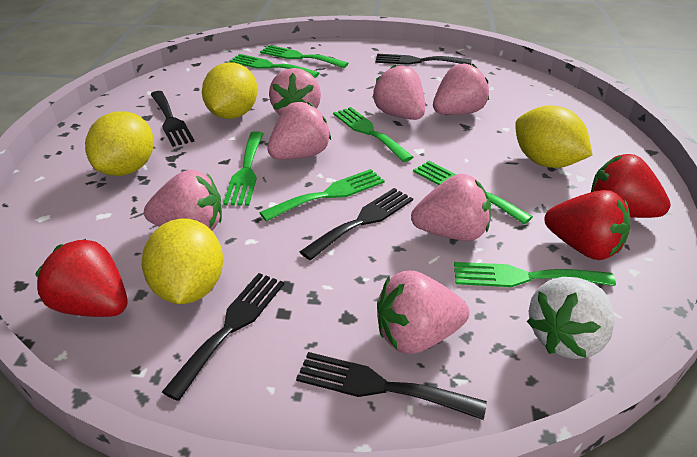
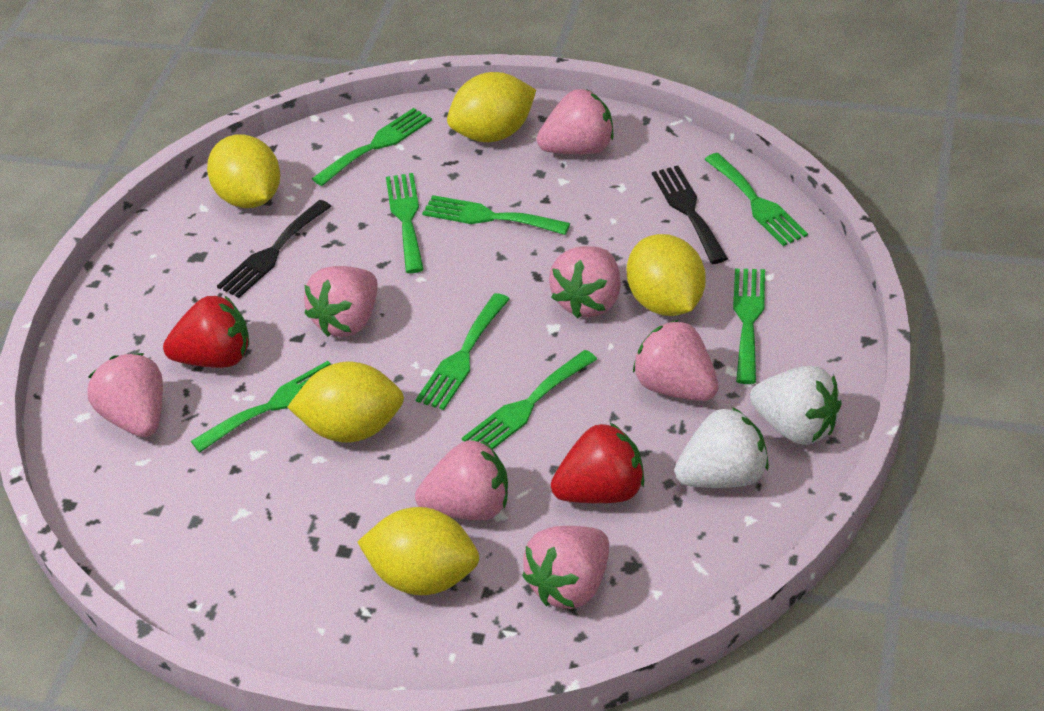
black fork: 5 -> 2
green fork: 7 -> 8
red strawberry: 3 -> 2
white strawberry: 1 -> 2
yellow lemon: 4 -> 5

